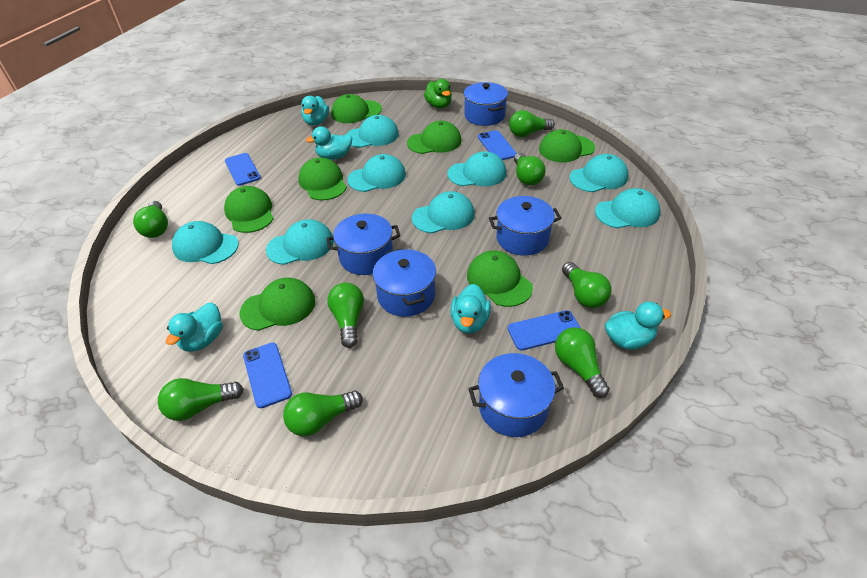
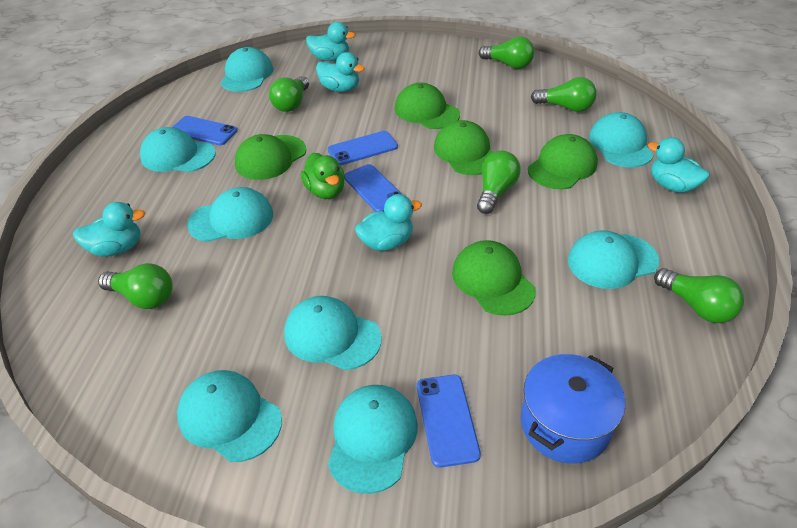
blue pot: 5 -> 1
green cap: 7 -> 5
green light bulb: 8 -> 6

